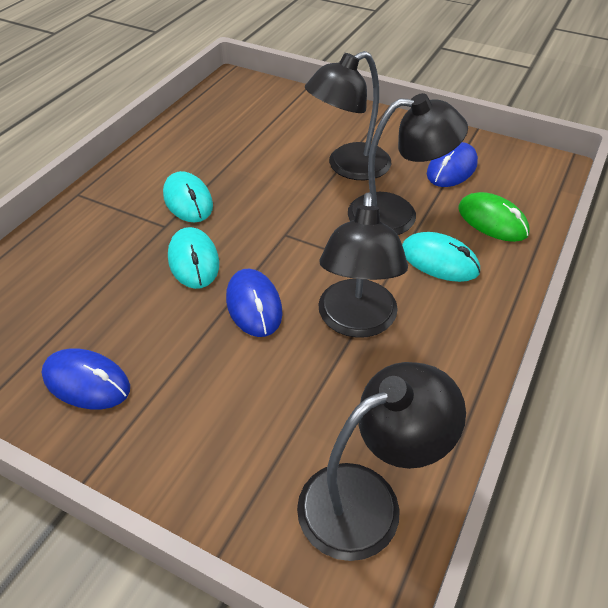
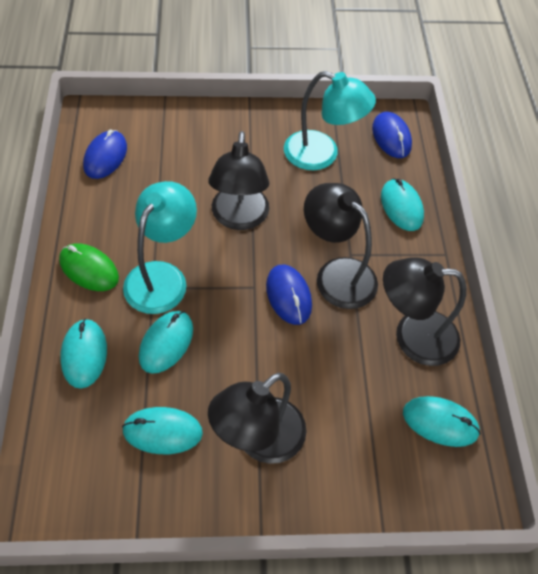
turquoise lamp: 0 -> 2
turquoise mouse: 3 -> 5

